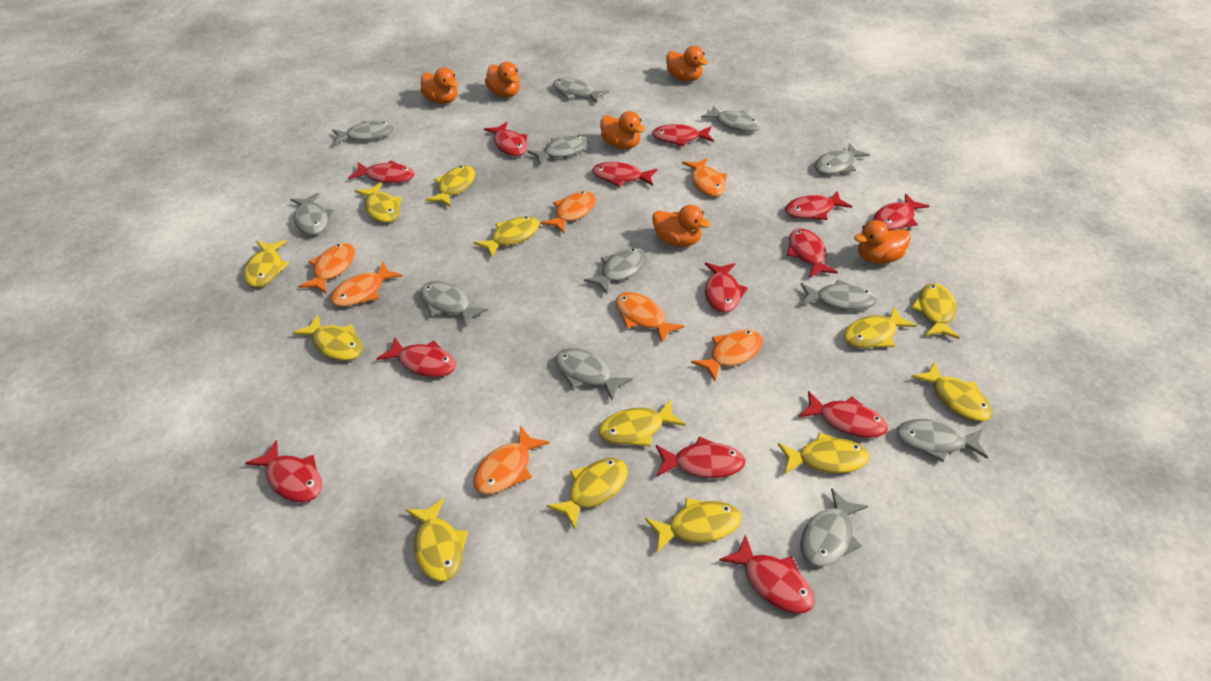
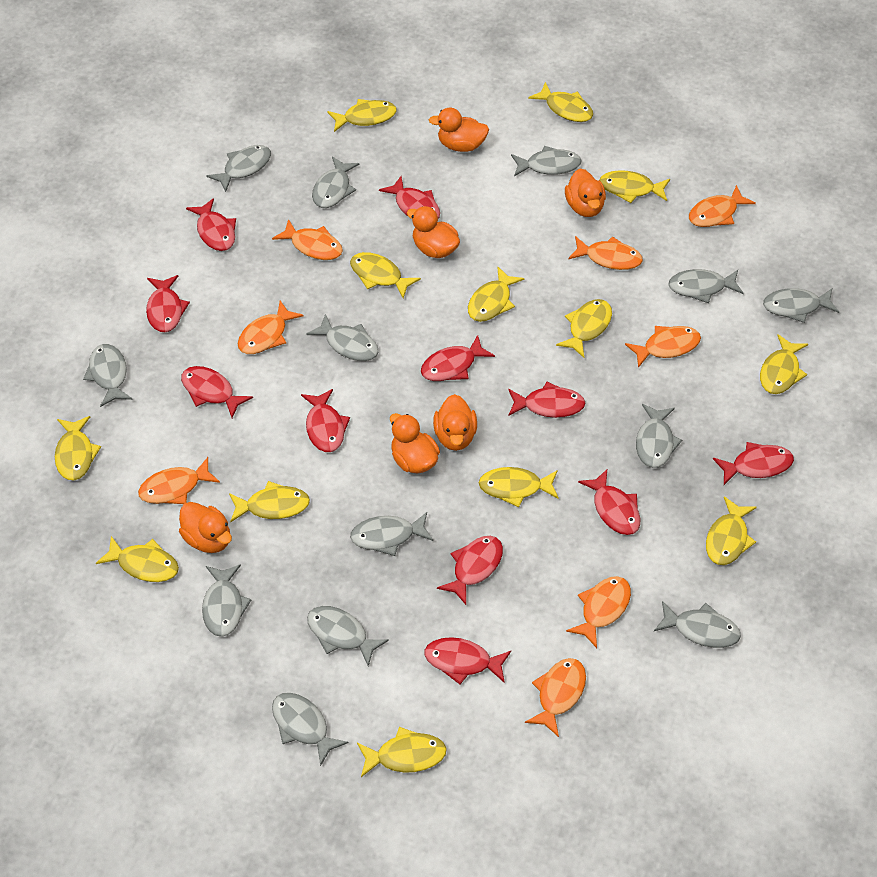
grey fish: 12 -> 13
orange fish: 7 -> 8
red fish: 13 -> 11

